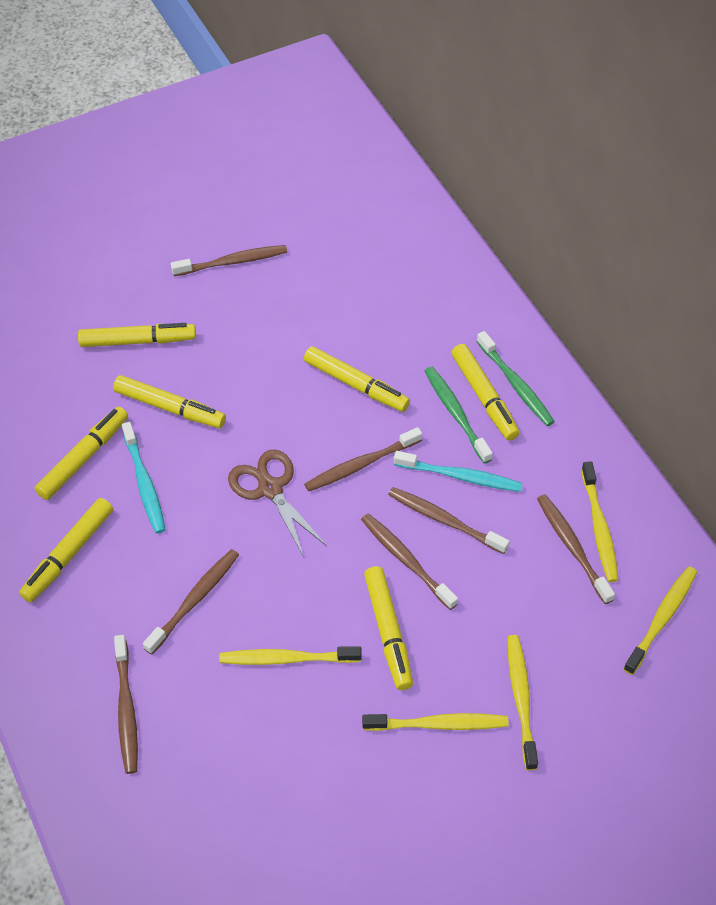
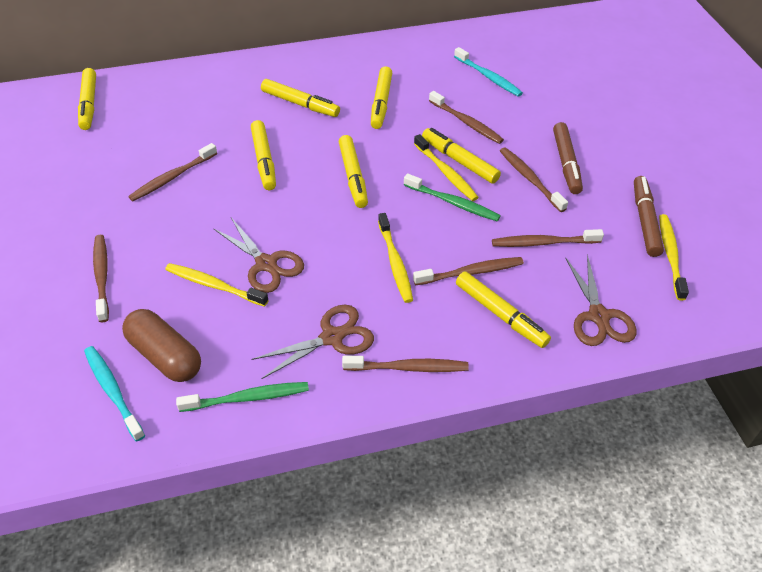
brown capsule: 0 -> 1
brown marker: 0 -> 2
brown scissors: 1 -> 3
yellow toothbrush: 5 -> 4

